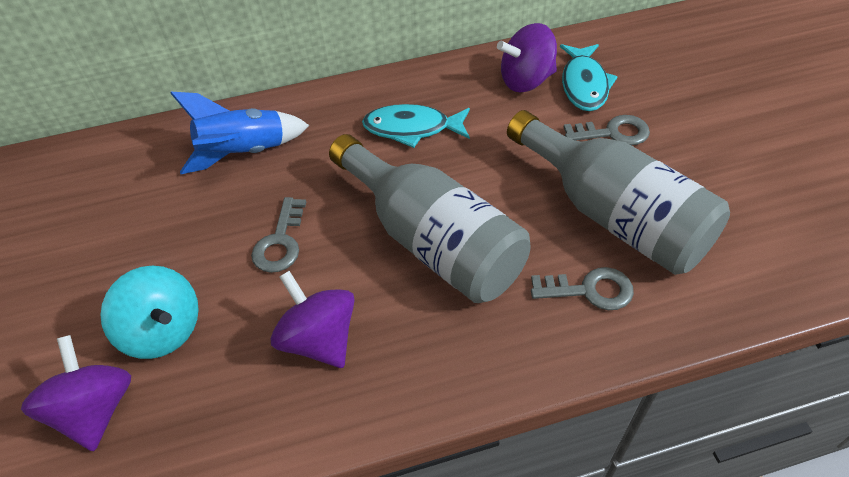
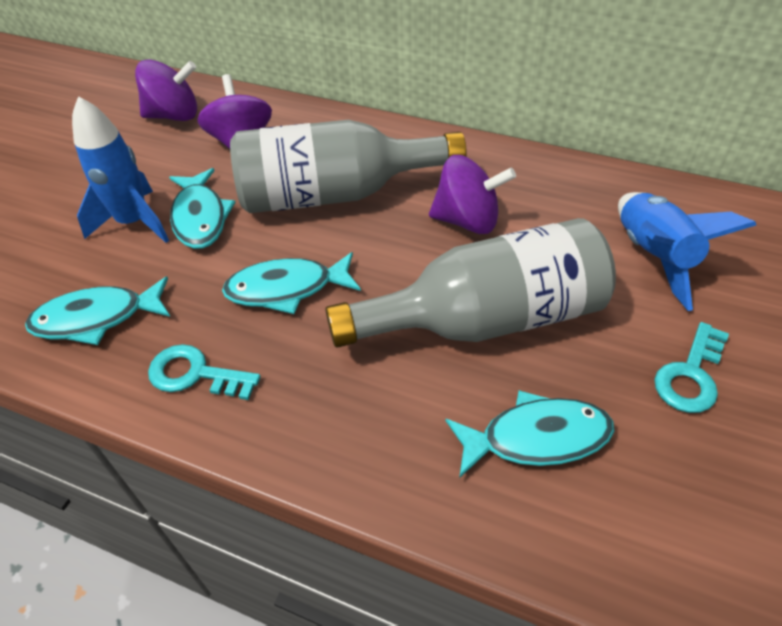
blue rocket: 1 -> 2
grey key: 3 -> 0
turquoise fish: 2 -> 4
turquoise key: 0 -> 2
turquoise spinning top: 1 -> 0

